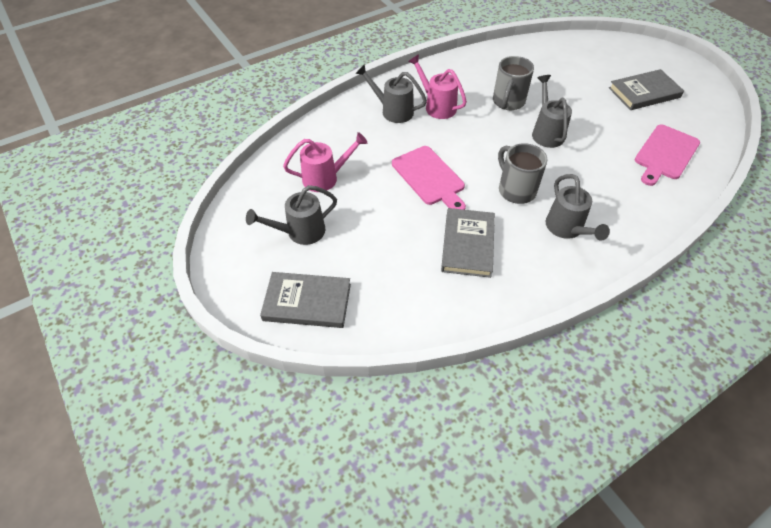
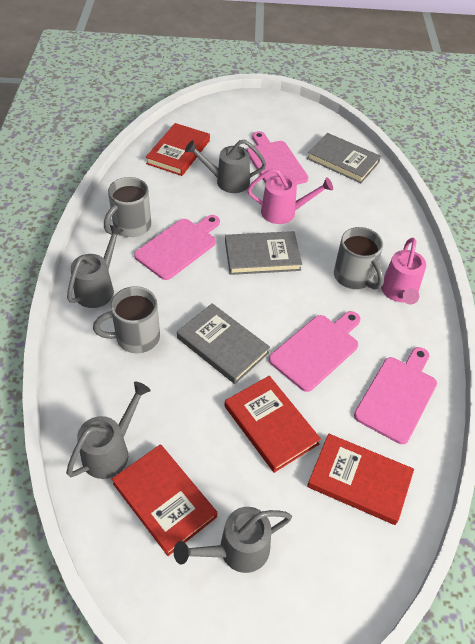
grey mug: 2 -> 3
pink cutting board: 2 -> 4
red book: 0 -> 4

